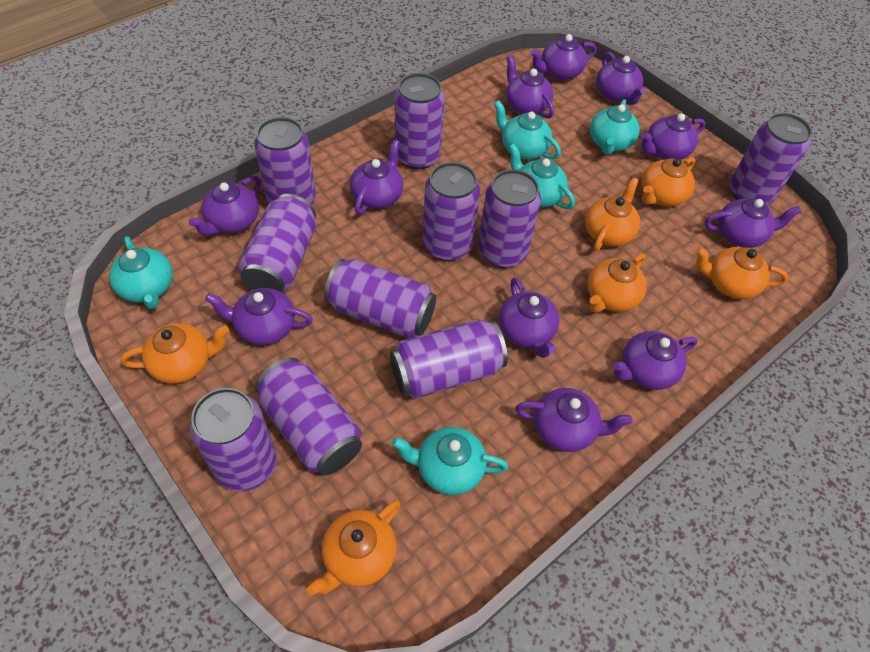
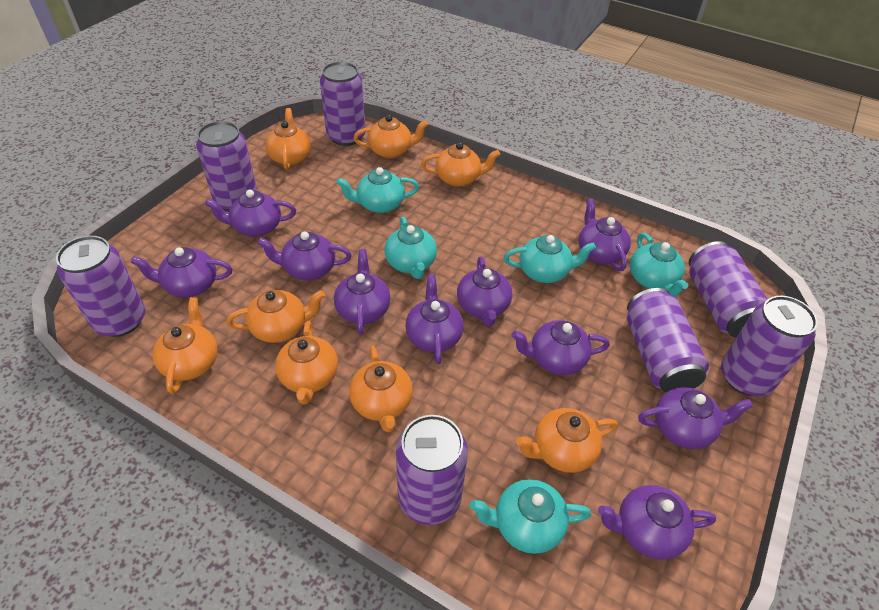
orange teapot: 6 -> 8
purple can: 10 -> 7
purple teapot: 11 -> 10

